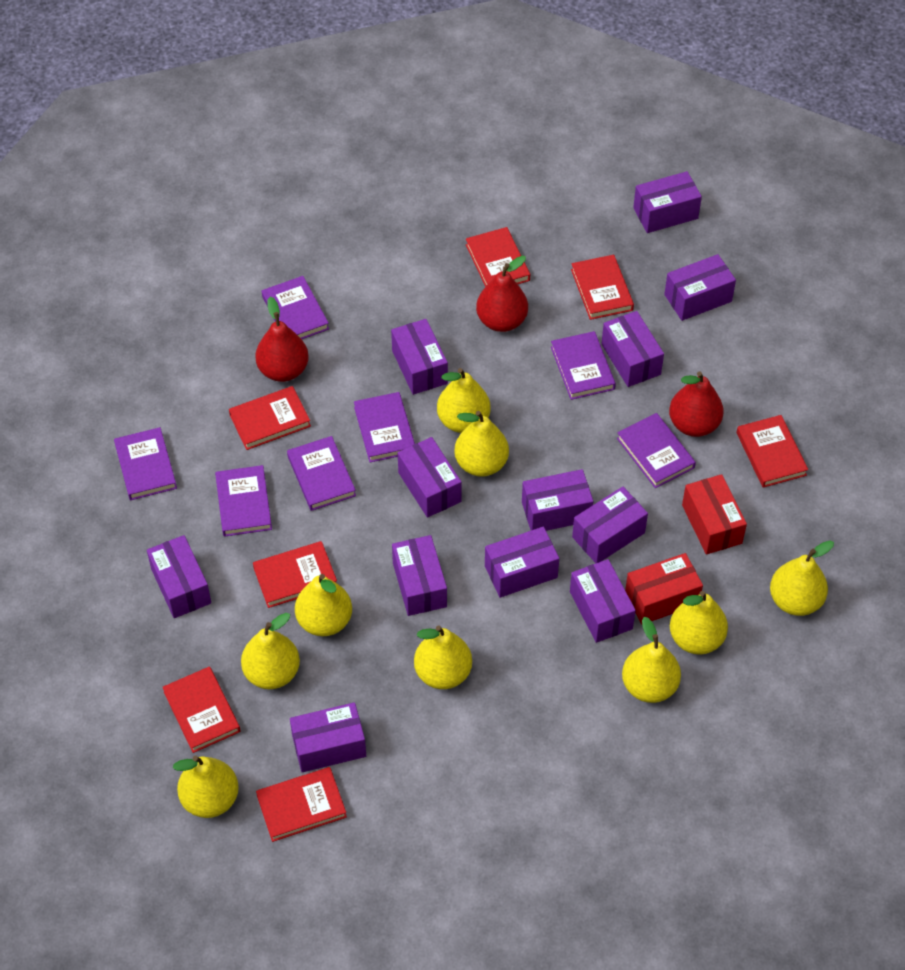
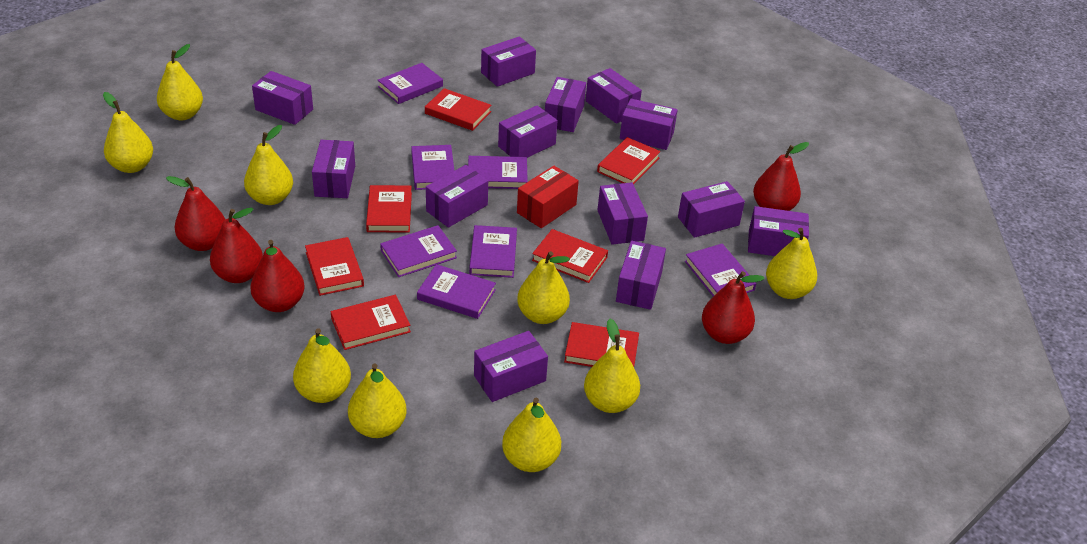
purple box: 12 -> 13
red box: 2 -> 1
red pear: 3 -> 5

